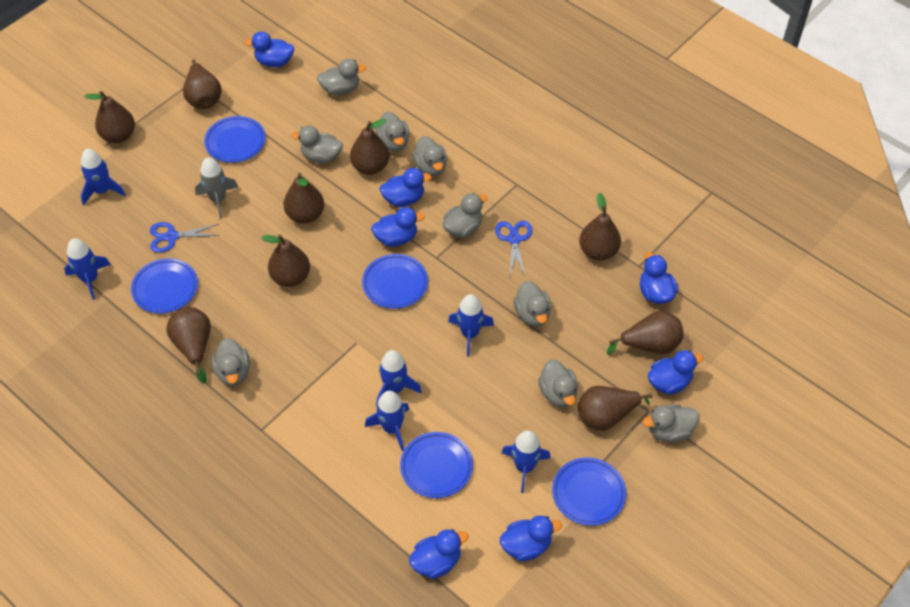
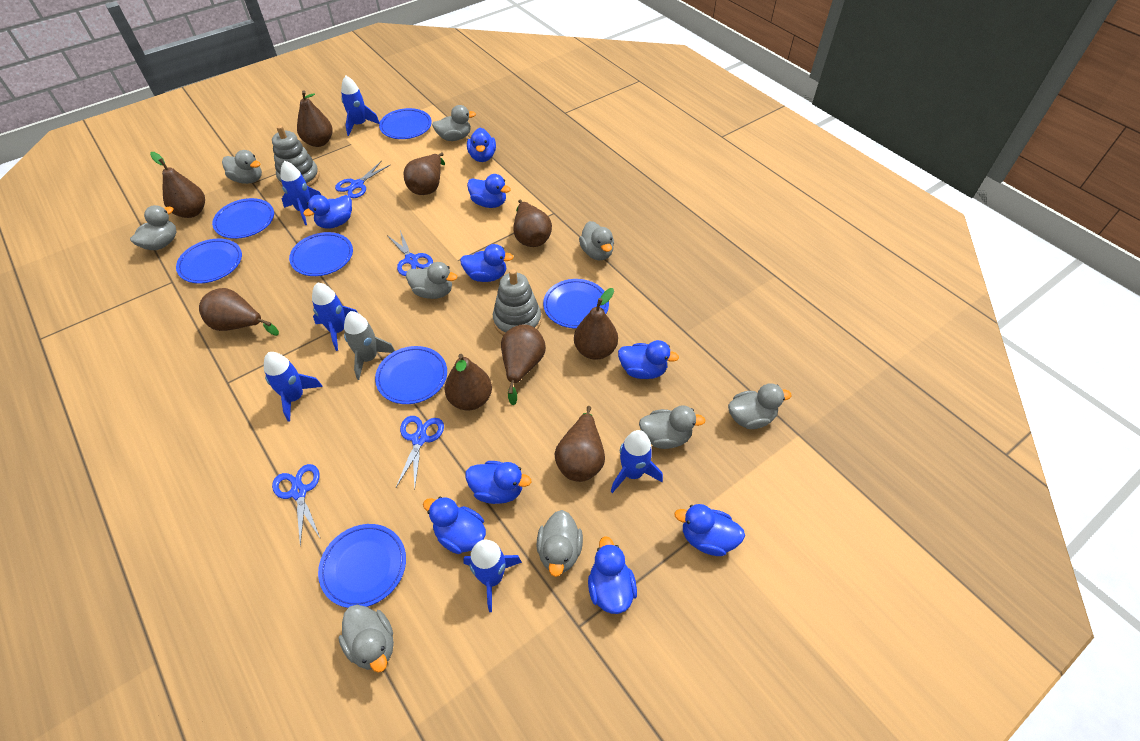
blue duck: 7 -> 9
blue plate: 5 -> 7
blue scissors: 2 -> 4
grey stacking toy: 0 -> 2

